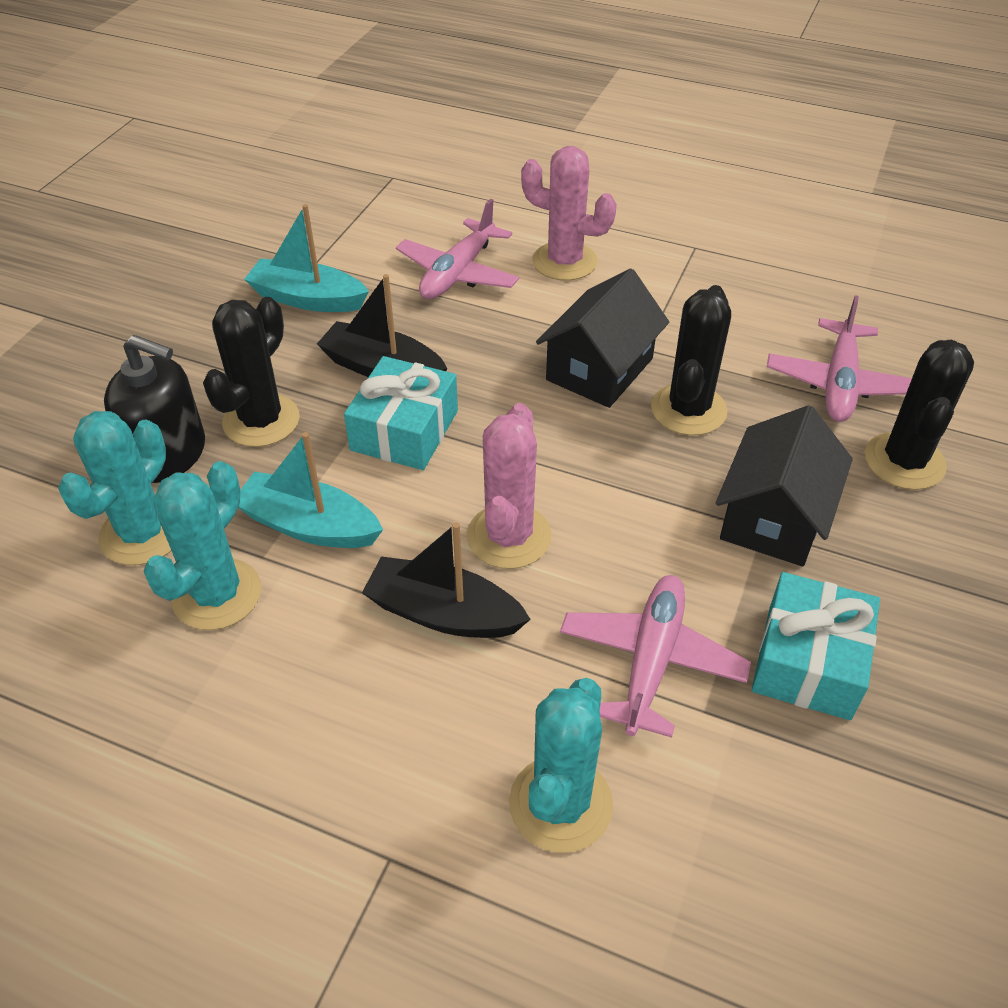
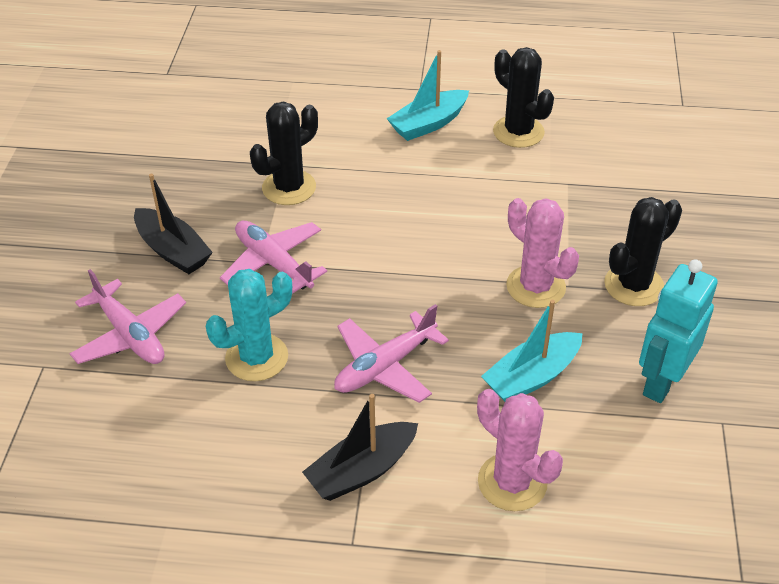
black house: 2 -> 0
black soap dispenser: 1 -> 0
turquoise cactus: 3 -> 1
turquoise gift: 2 -> 0
turquoise robot: 0 -> 1

